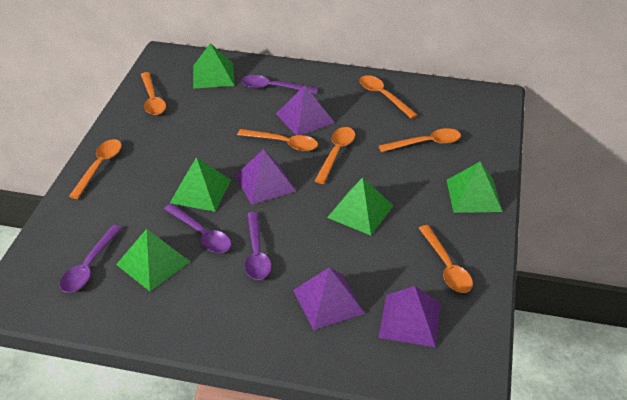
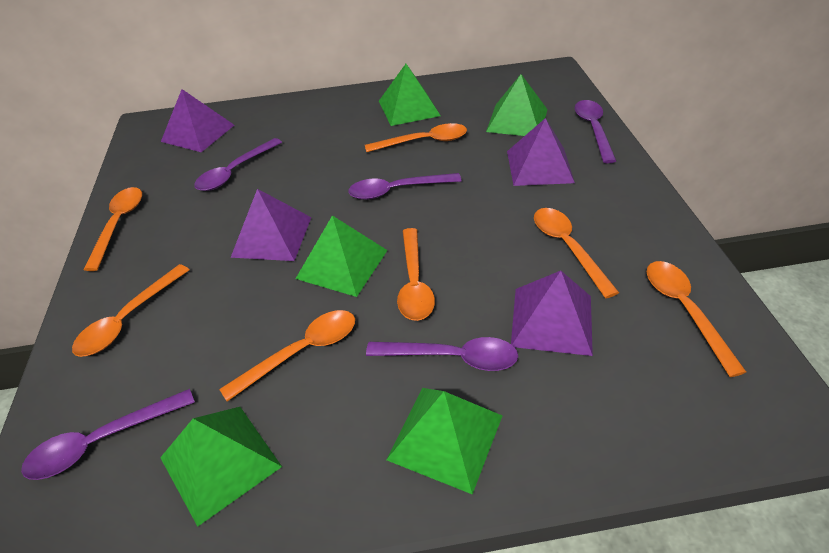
purple spoon: 4 -> 5

